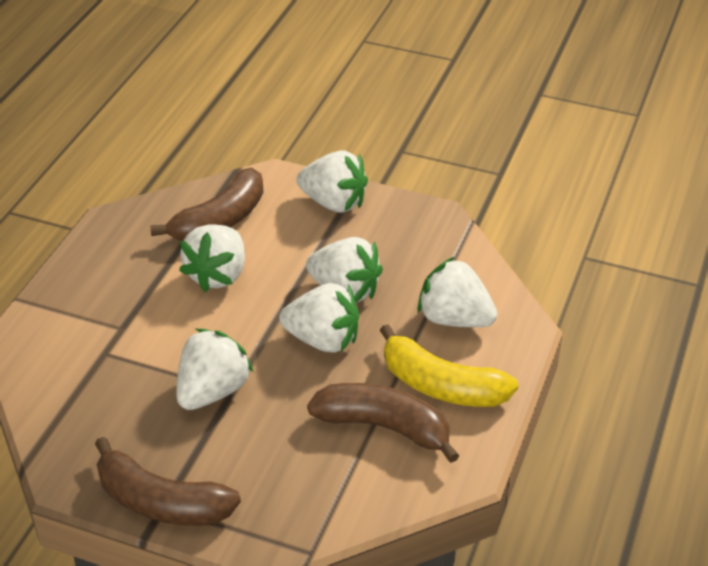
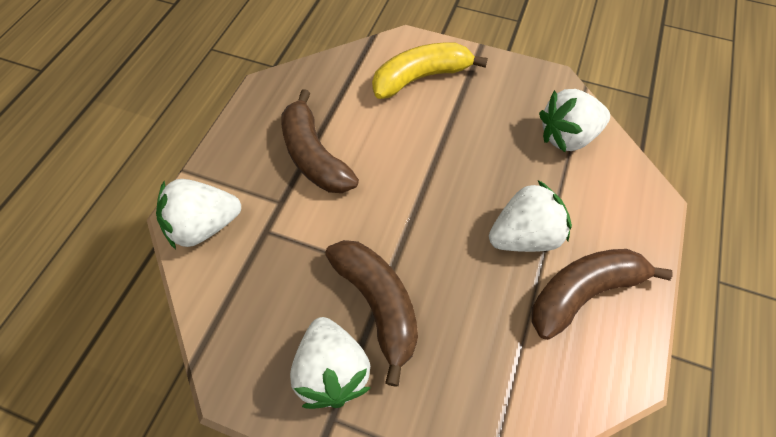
white strawberry: 6 -> 4

